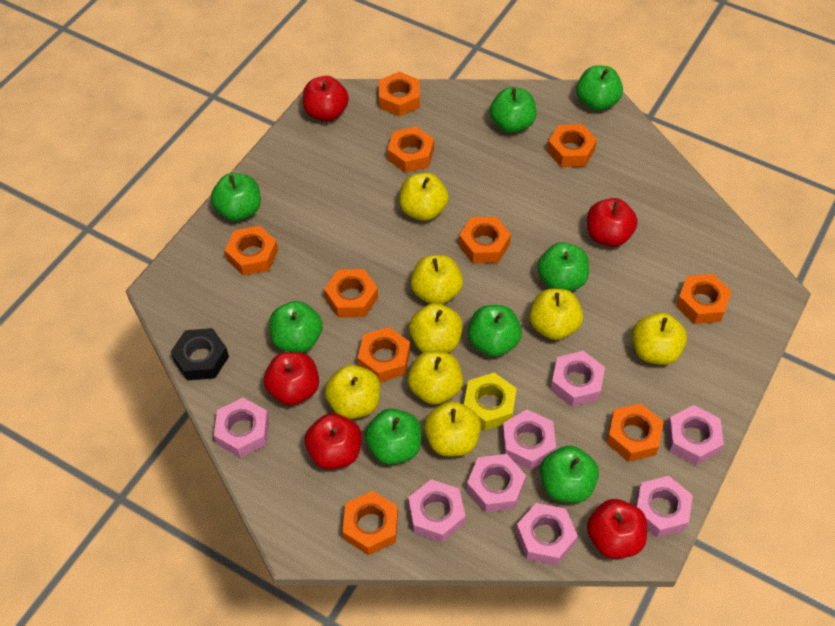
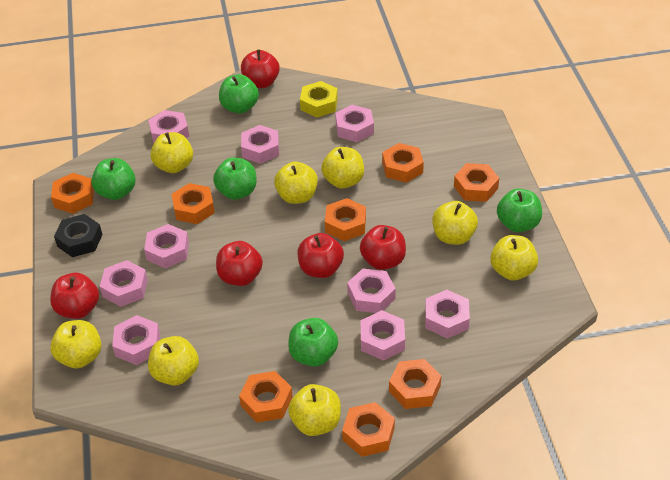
green apple: 8 -> 5
orange nut: 10 -> 8
pink nut: 8 -> 9

